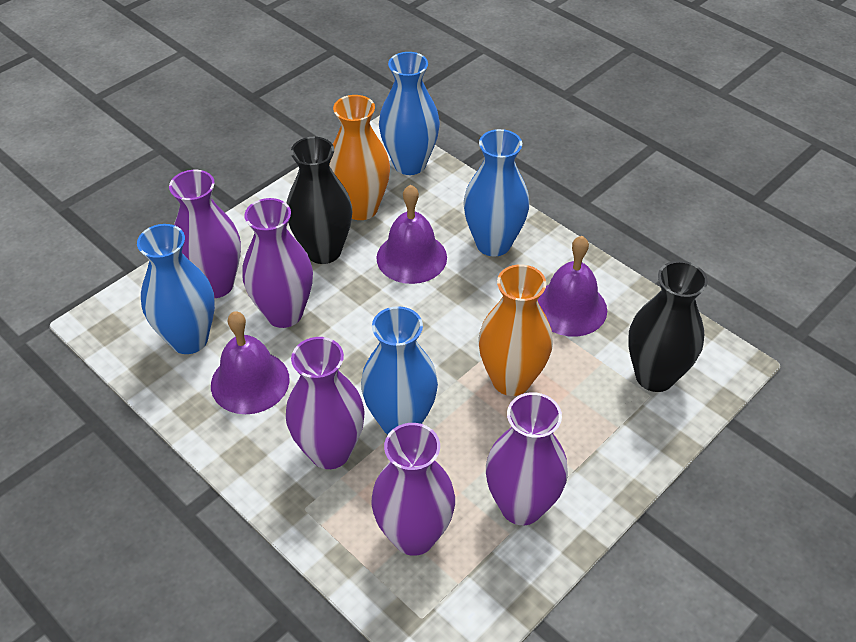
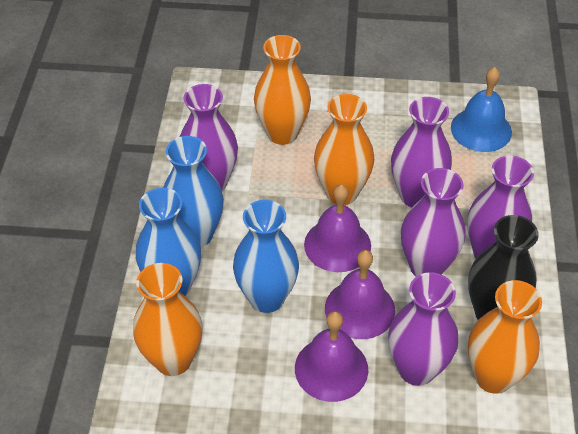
black vase: 2 -> 1
blue bell: 0 -> 1
blue vase: 4 -> 3
orange vase: 2 -> 4

